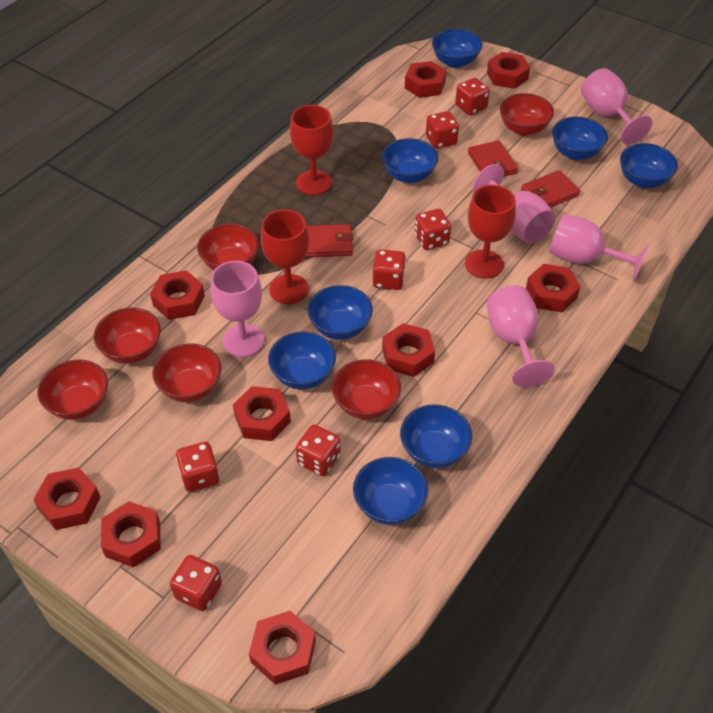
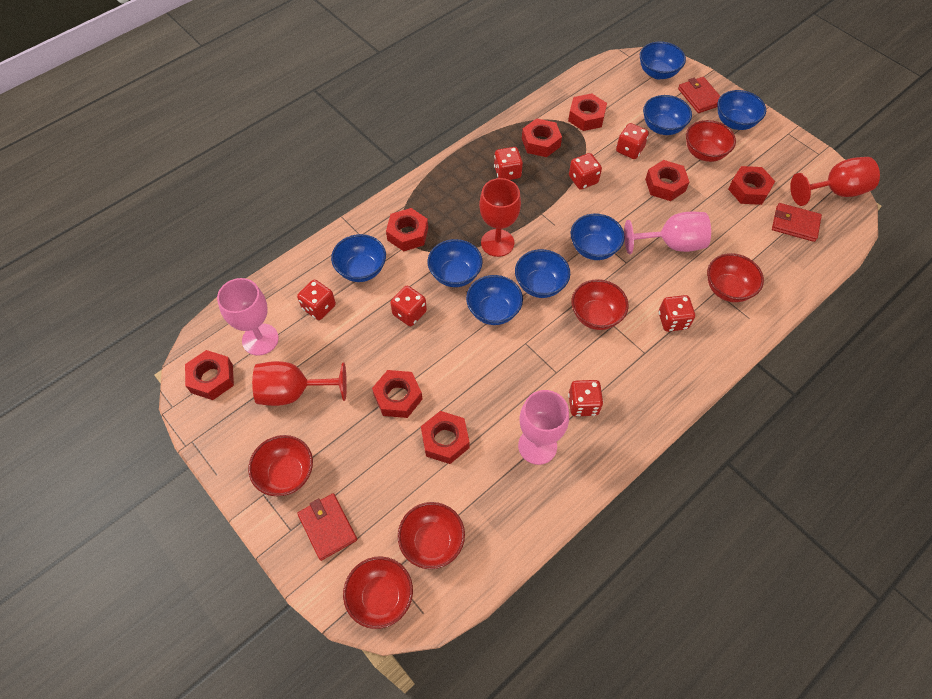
pink goblet: 5 -> 3
red nut: 9 -> 8

